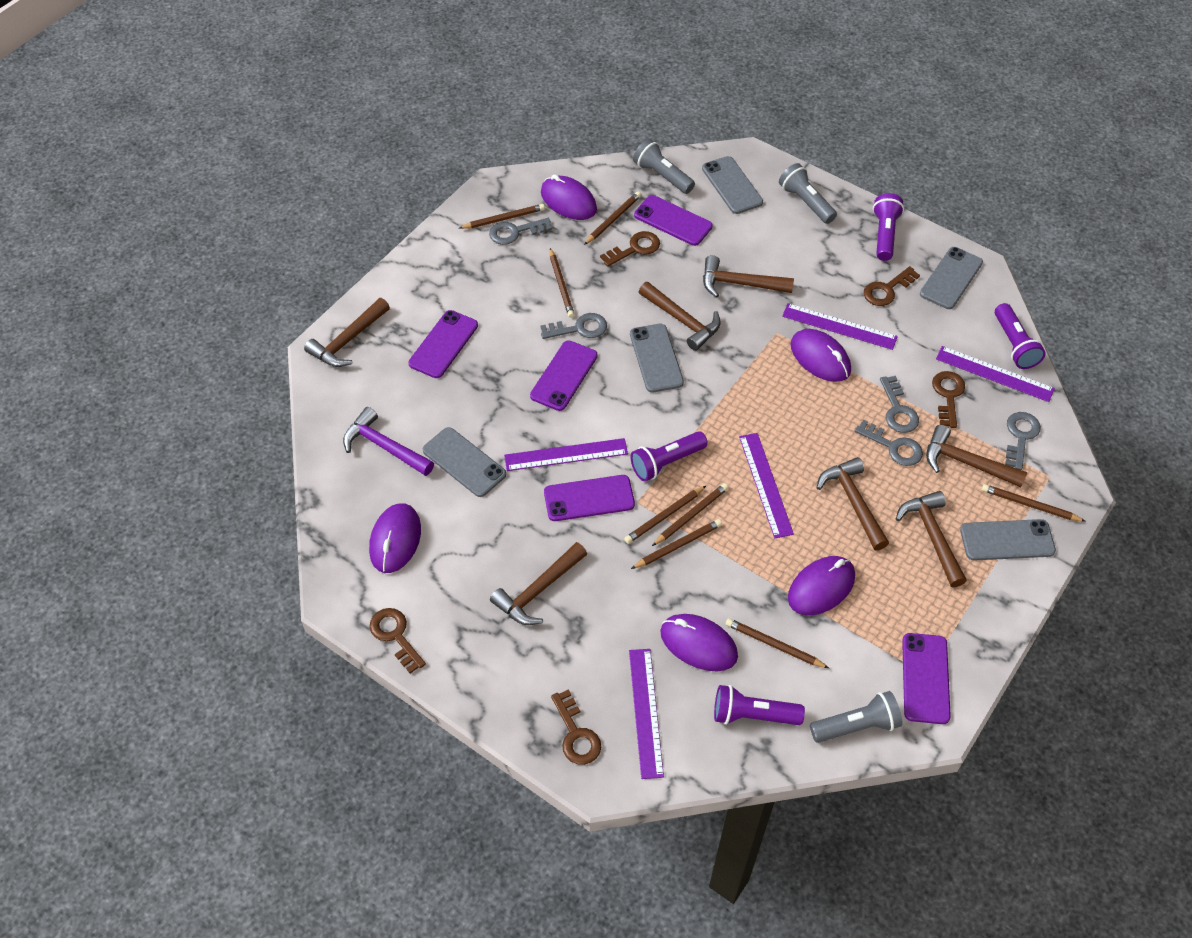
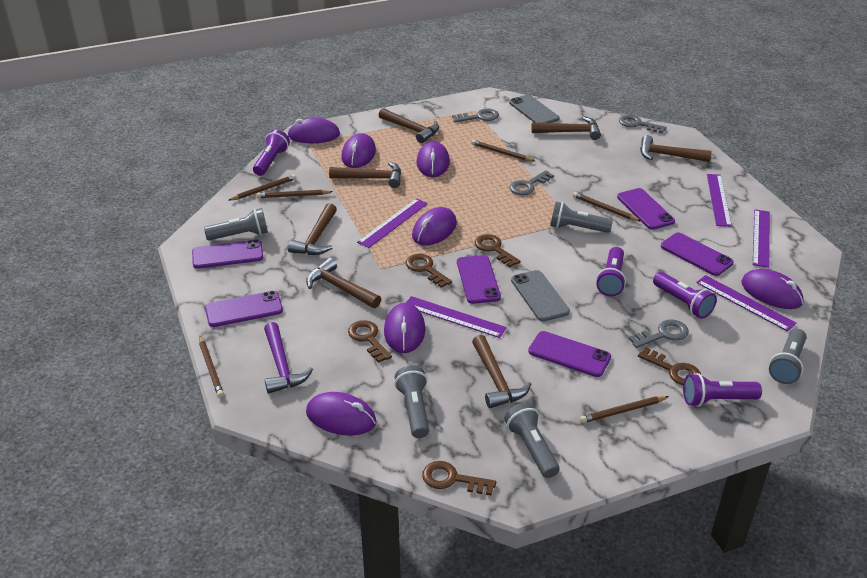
brown pencil: 8 -> 6
grey flashlight: 3 -> 5
grey key: 5 -> 4
grey phone: 5 -> 2
purple mouse: 5 -> 7
purple phone: 5 -> 6

